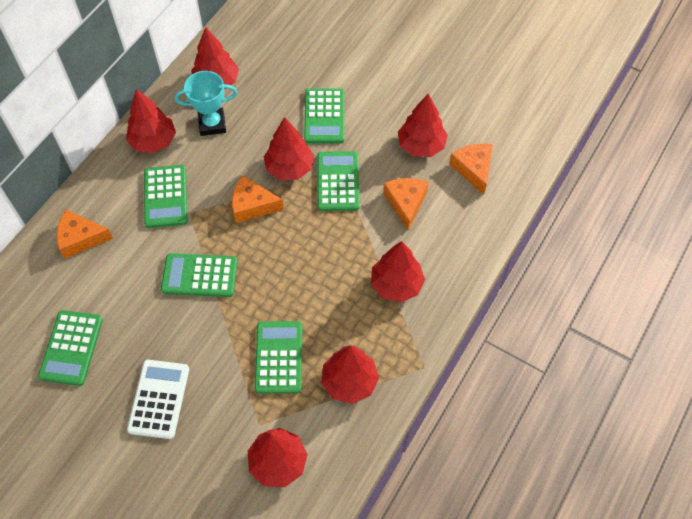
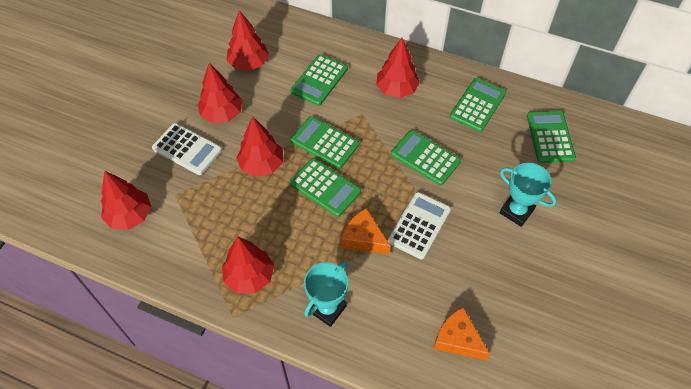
orange cheese: 4 -> 2
red tree: 7 -> 6
turquoise trophy: 1 -> 2
white calculator: 1 -> 2

